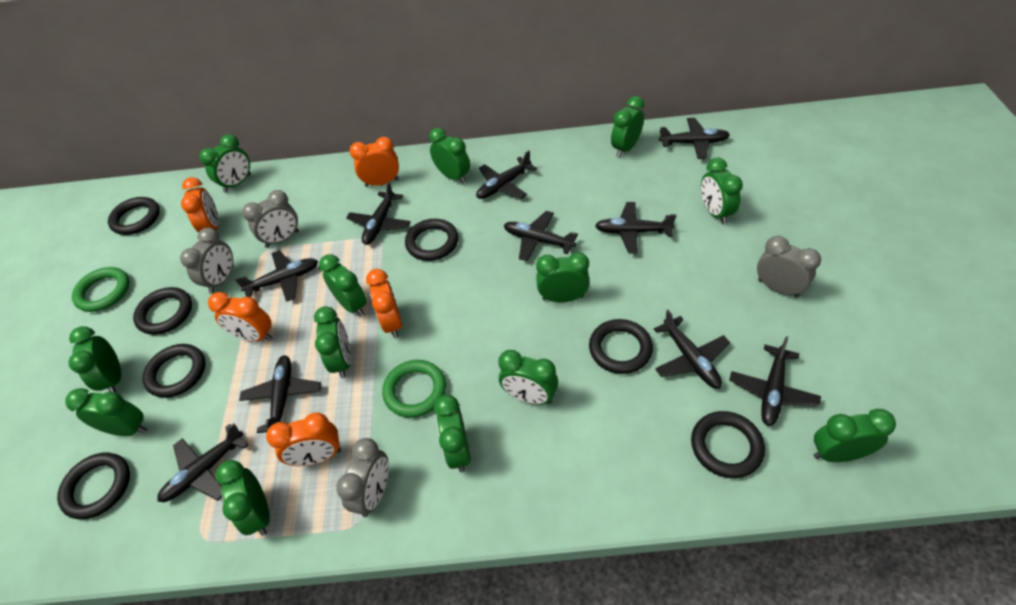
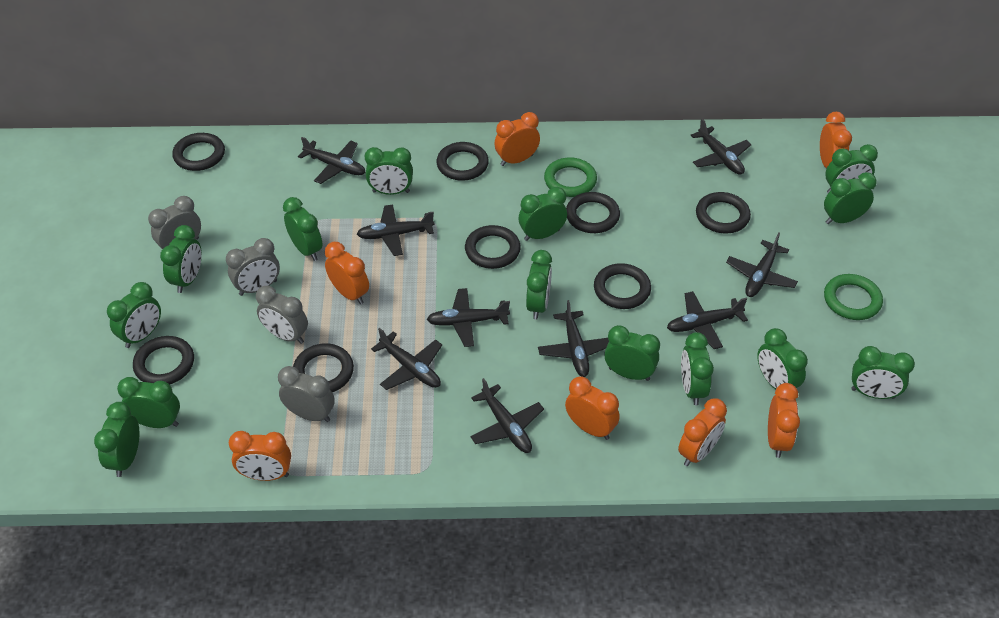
black plane: 10 -> 9
black ring: 7 -> 8
green clock: 13 -> 14
orange clock: 5 -> 7

